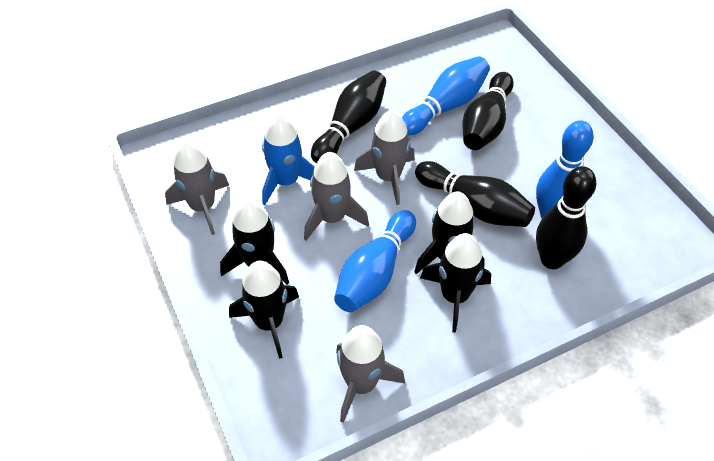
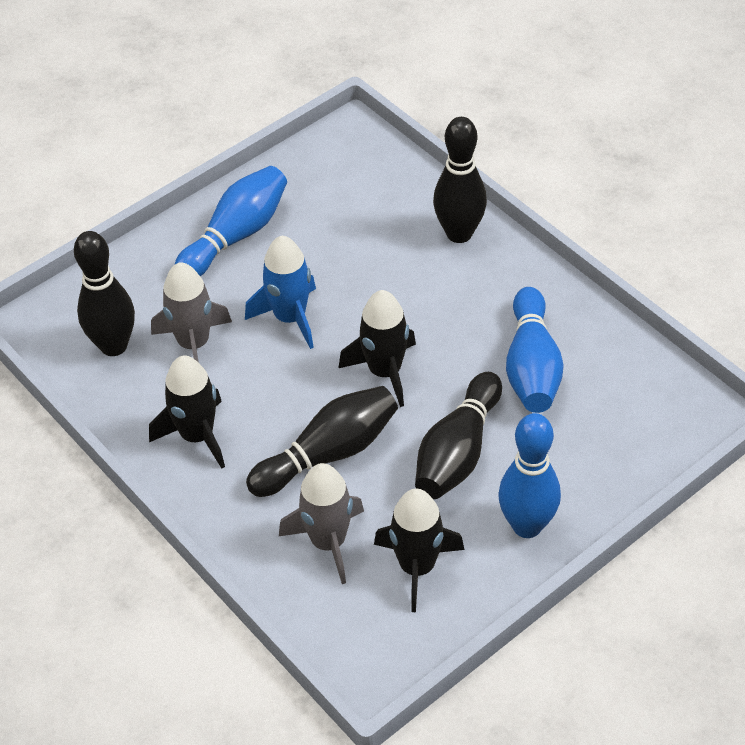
black rocket: 4 -> 3
grey rocket: 4 -> 2

